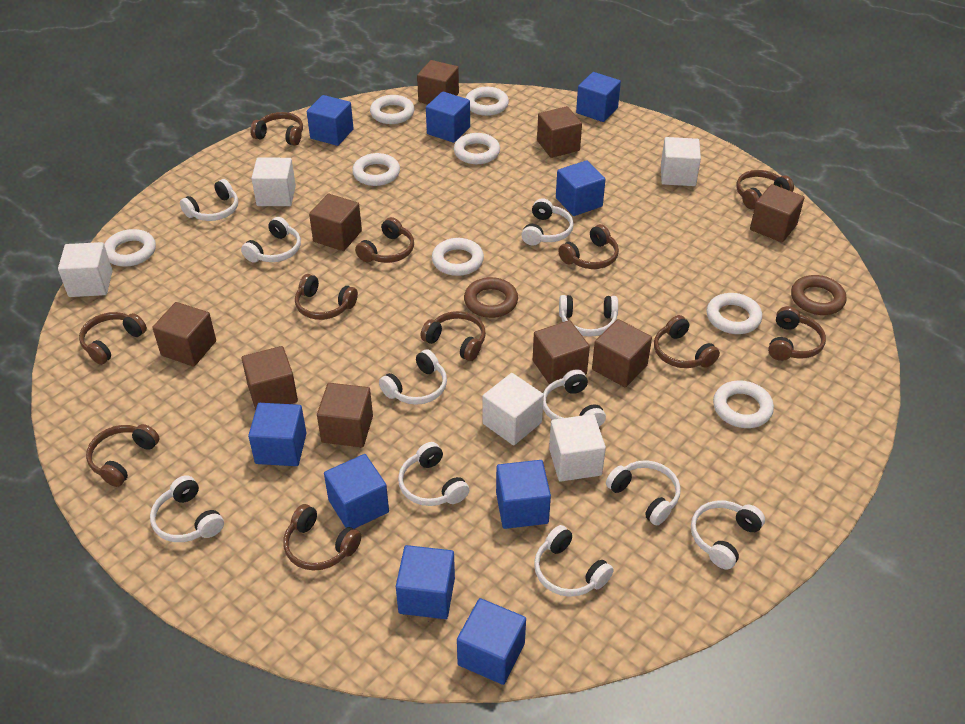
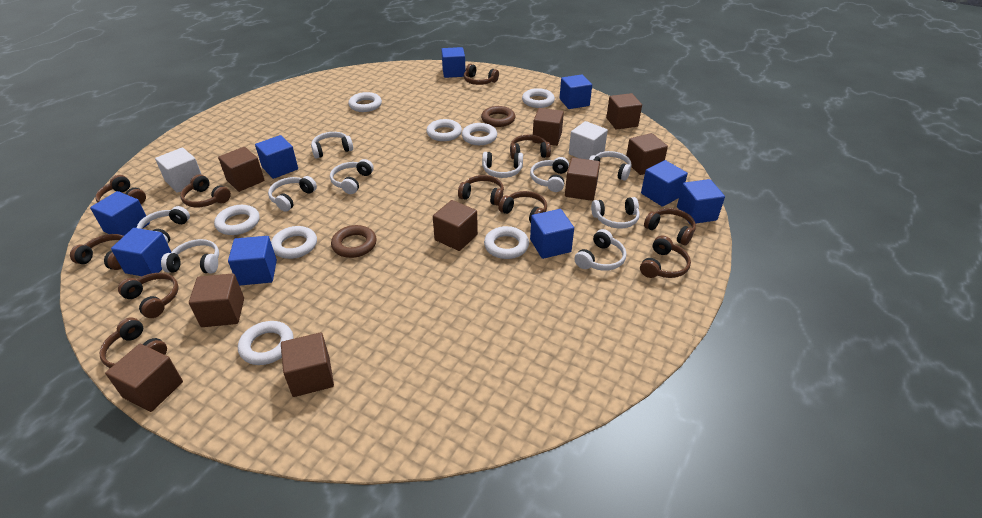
white cube: 5 -> 2
white headphones: 11 -> 10

